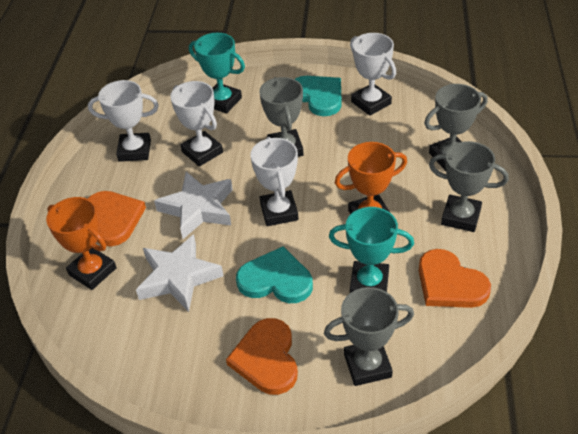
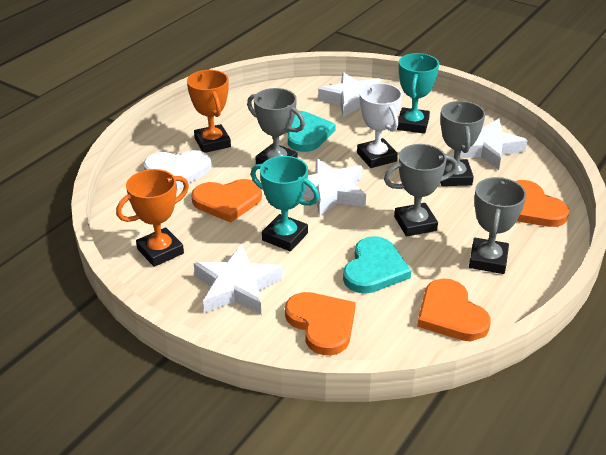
orange heart: 3 -> 4
white heart: 0 -> 1
white star: 2 -> 4
white trophy: 4 -> 1

